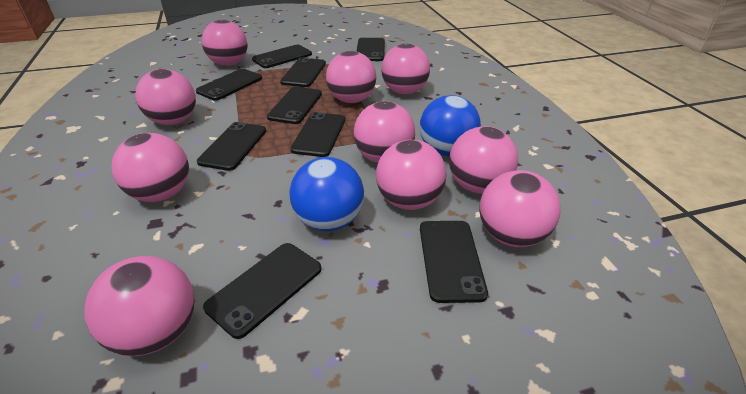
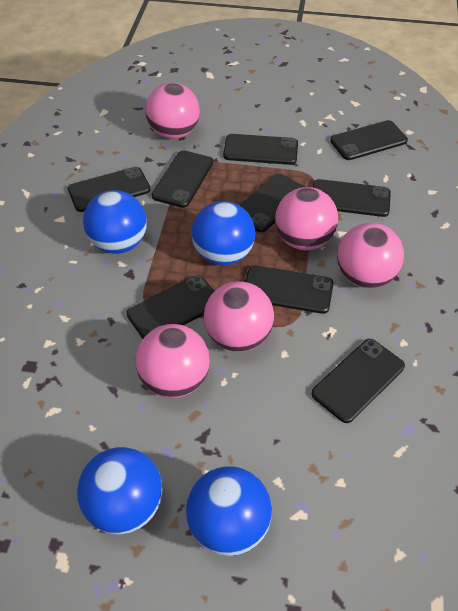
blue ball: 2 -> 4
pink ball: 10 -> 5

